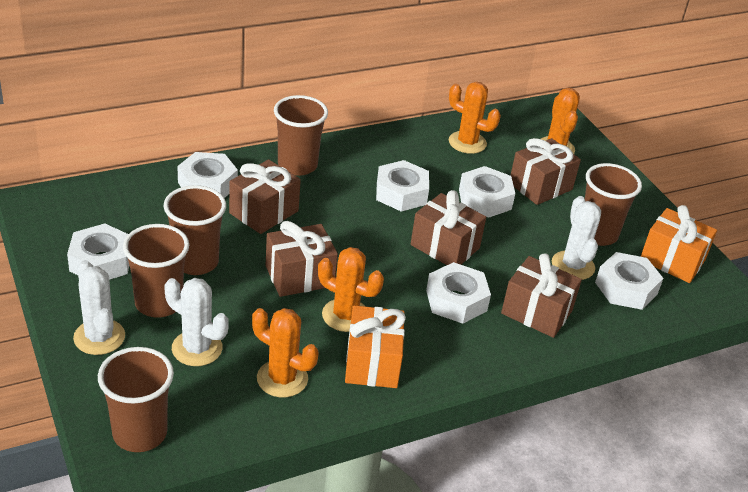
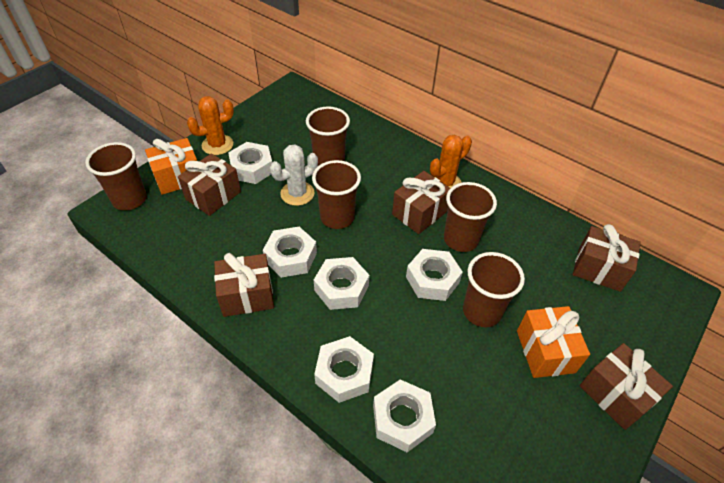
orange cactus: 4 -> 2
white cactus: 3 -> 1

